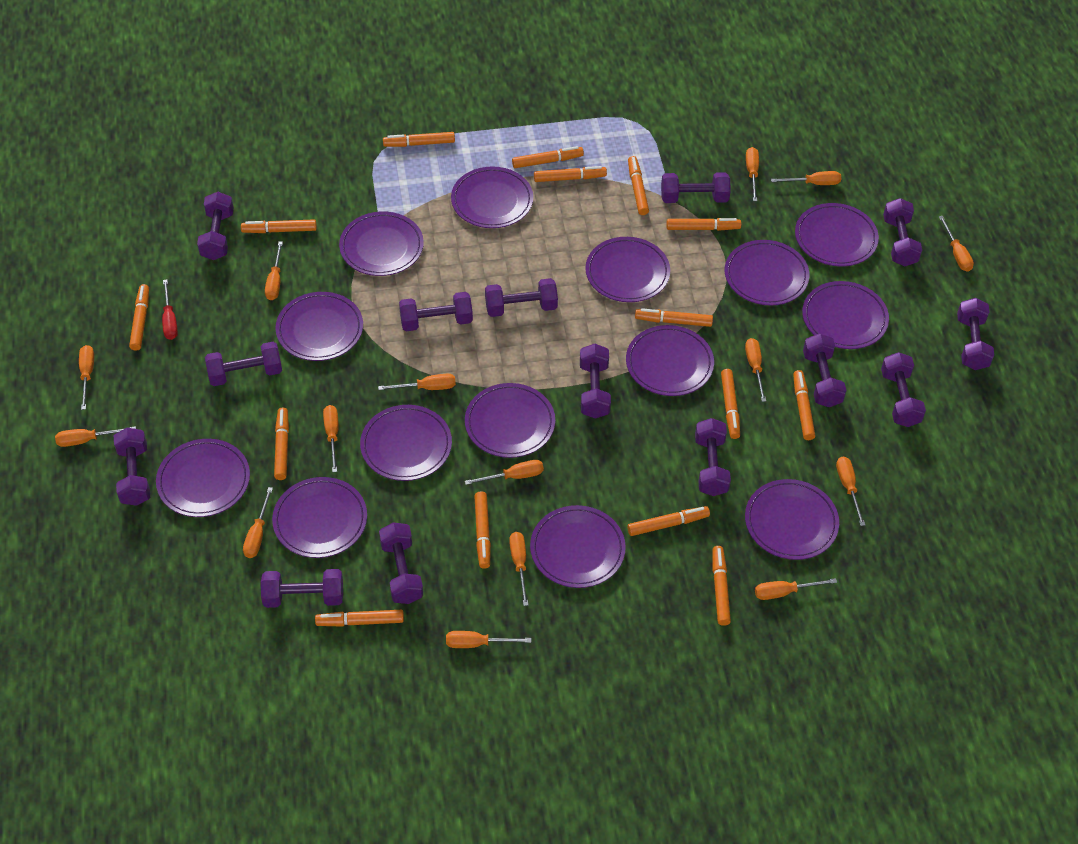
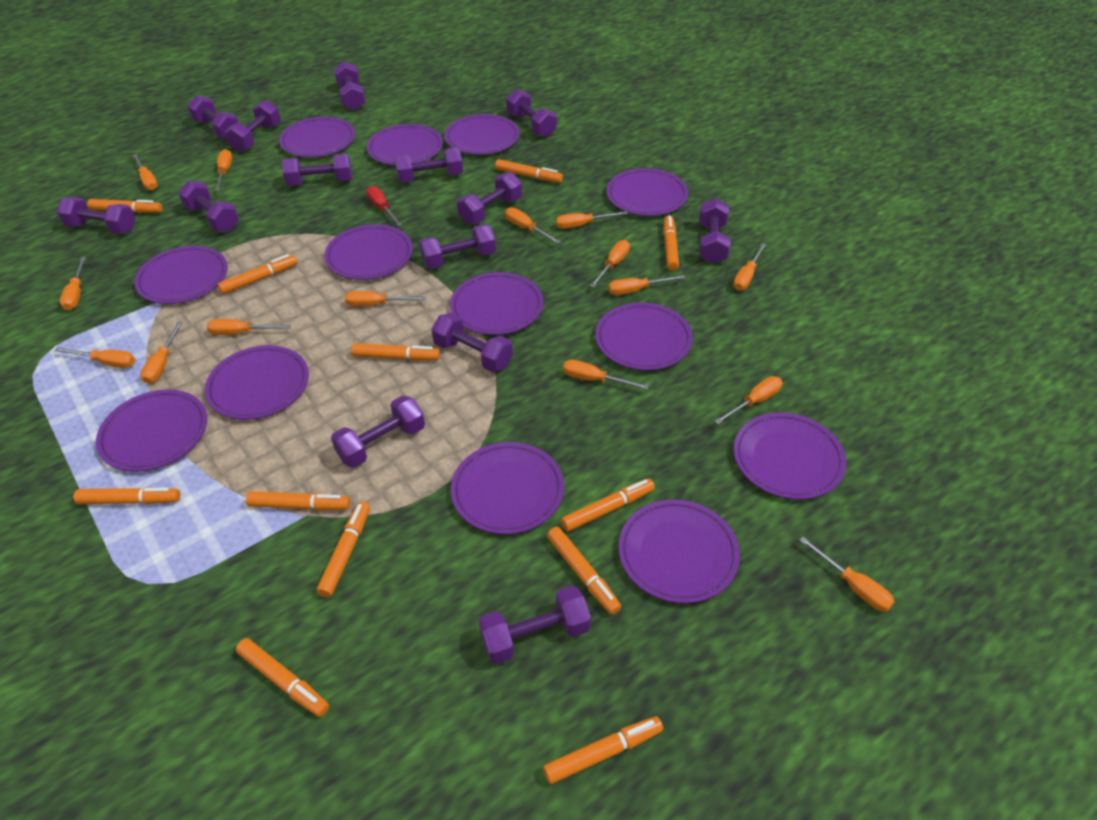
orange marker: 15 -> 12
purple plate: 14 -> 13

